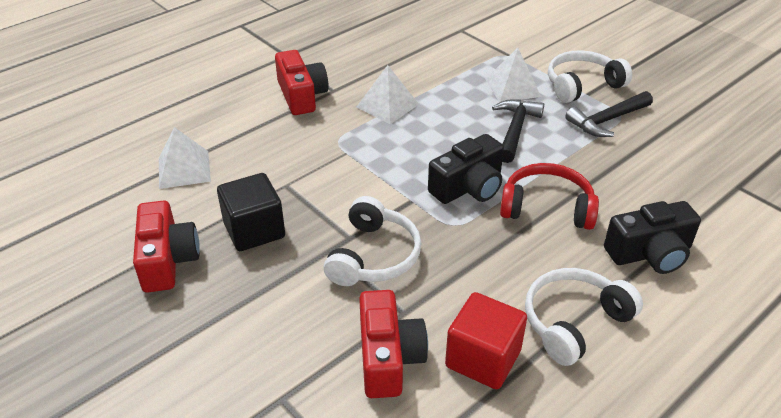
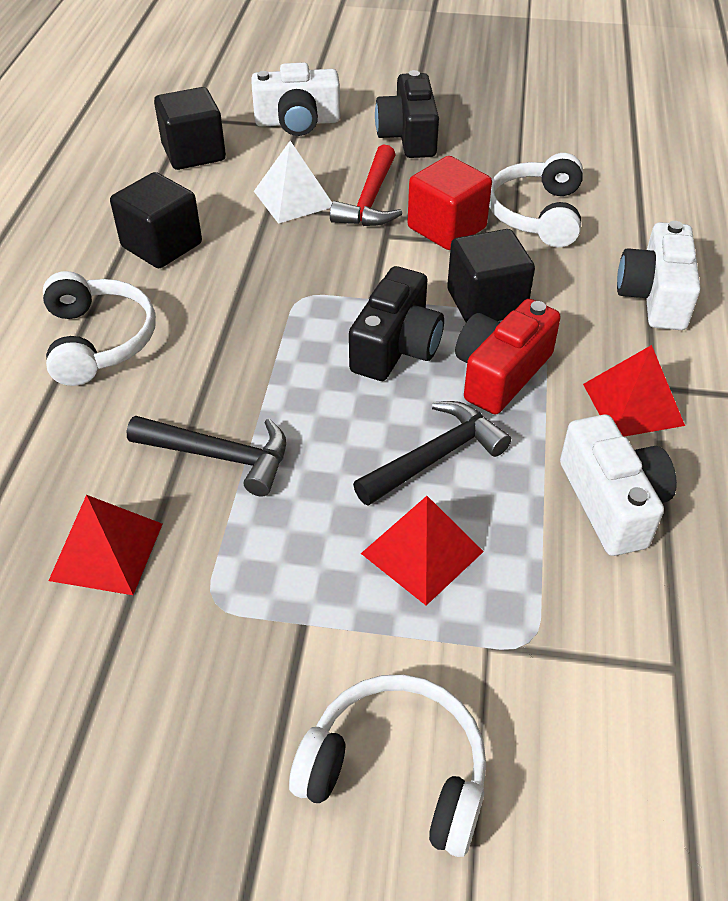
black cube: 1 -> 3
red camera: 3 -> 1
red hammer: 0 -> 1
red headphones: 1 -> 0
red pyramid: 0 -> 3
white camera: 0 -> 3
white pyramid: 3 -> 1

